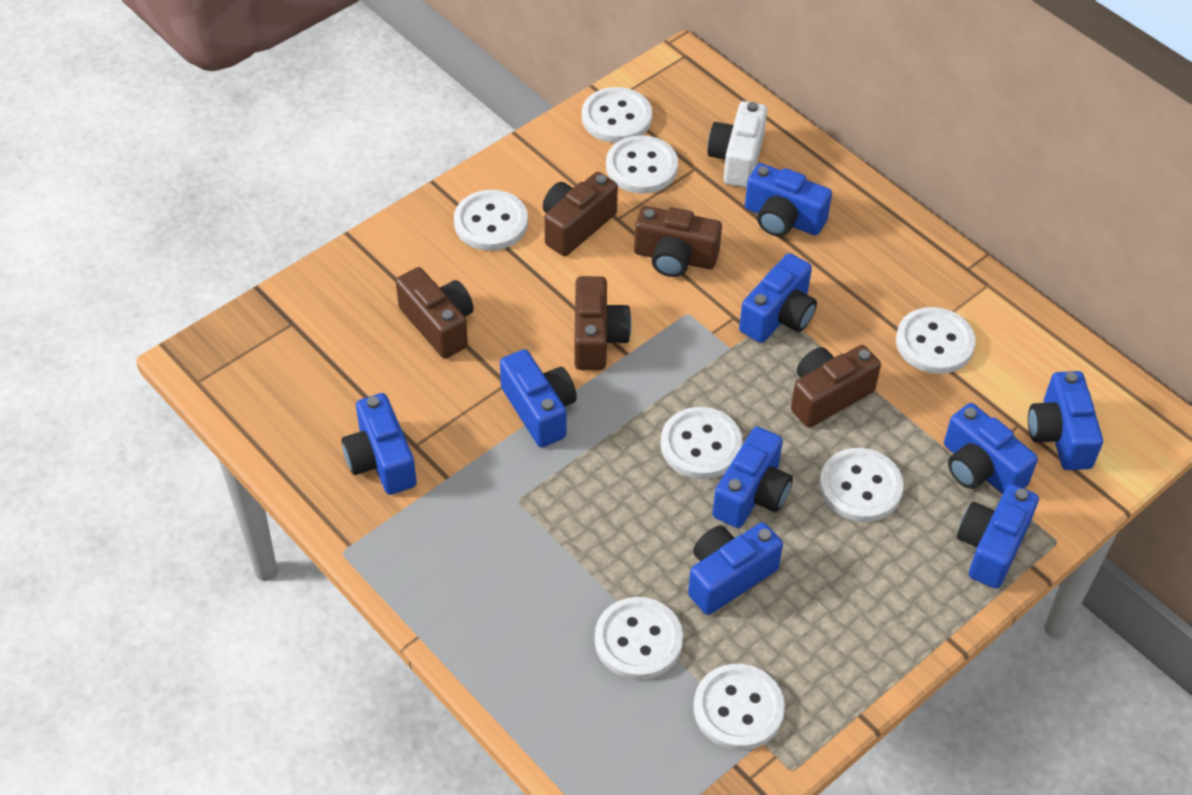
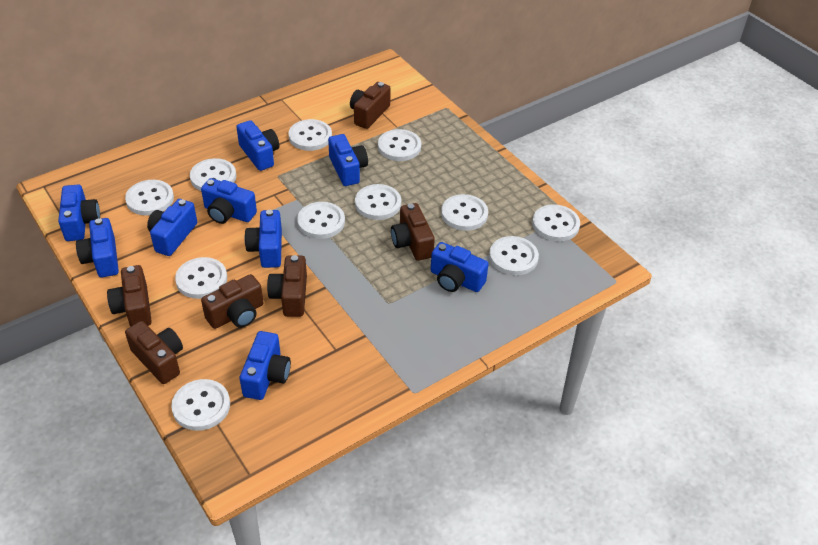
brown camera: 5 -> 6
white button: 8 -> 11
white camera: 1 -> 0

